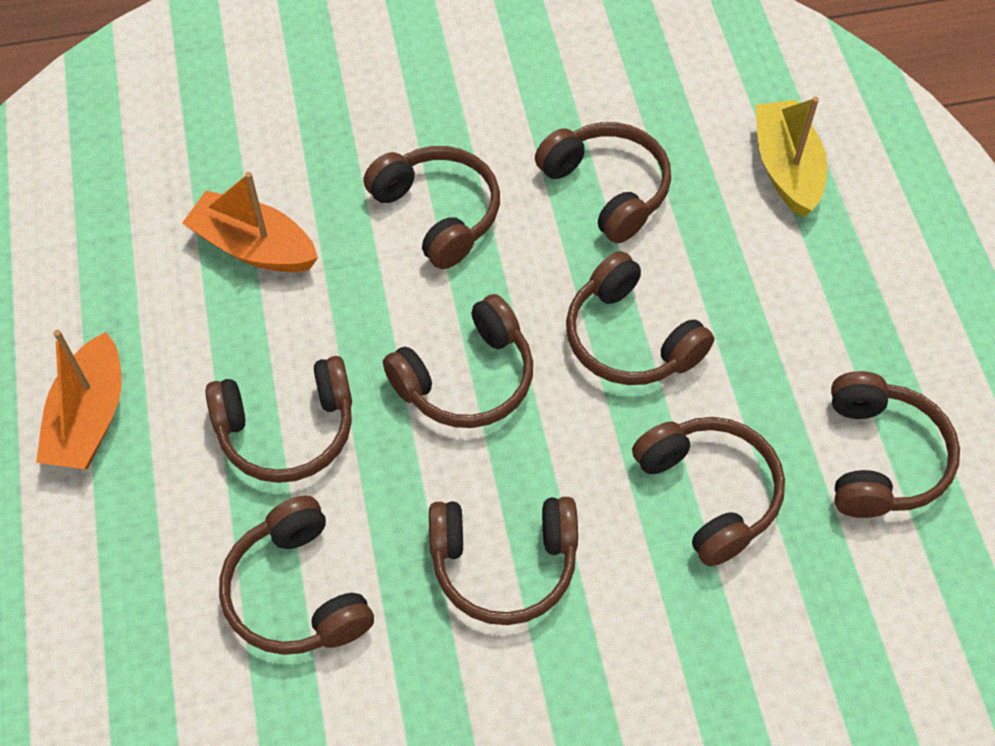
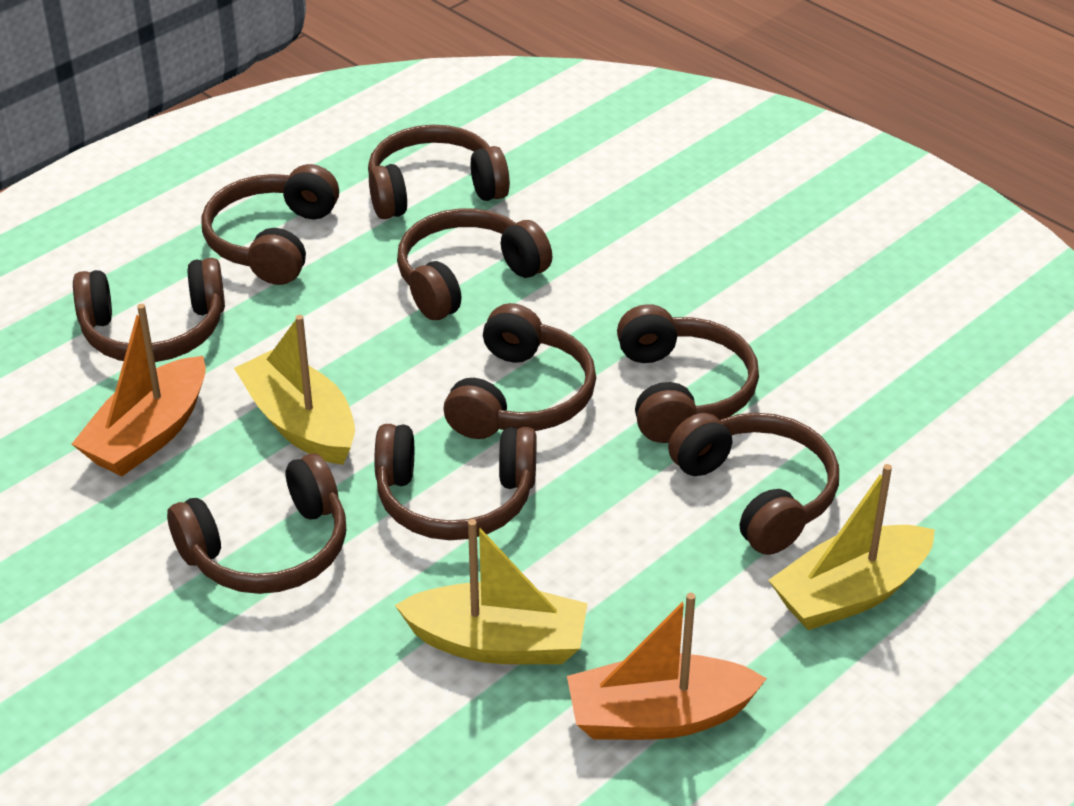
yellow boat: 1 -> 3

